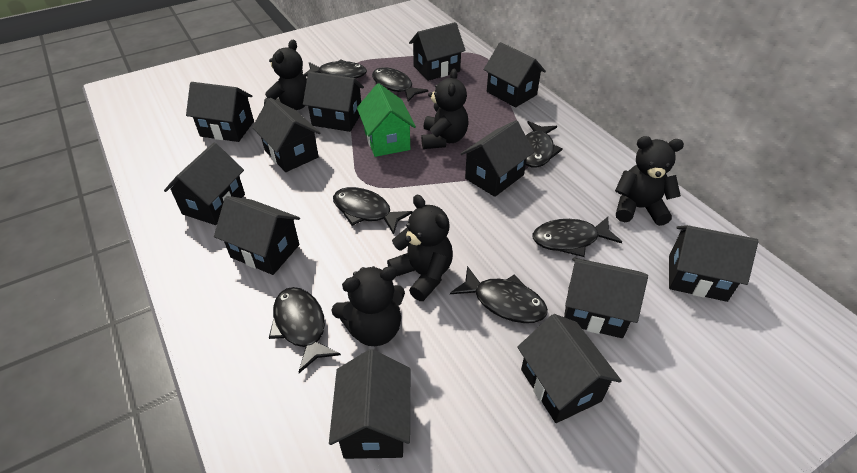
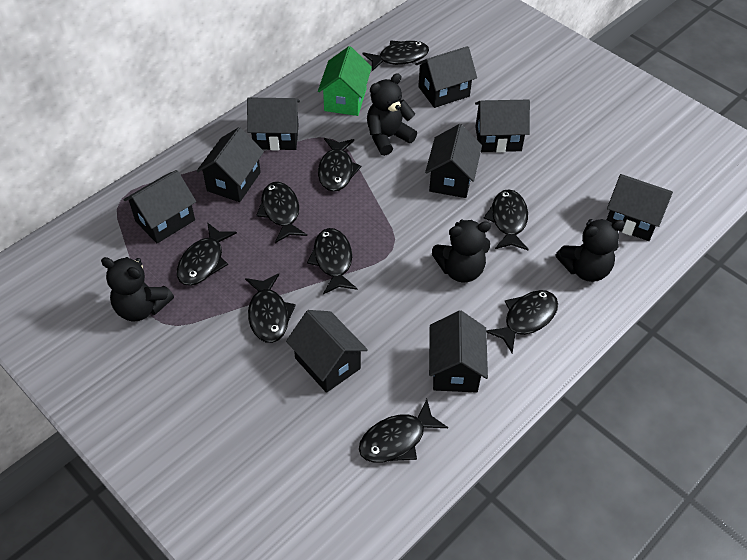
black fish: 7 -> 9
black house: 12 -> 9
black teddy bear: 5 -> 4

